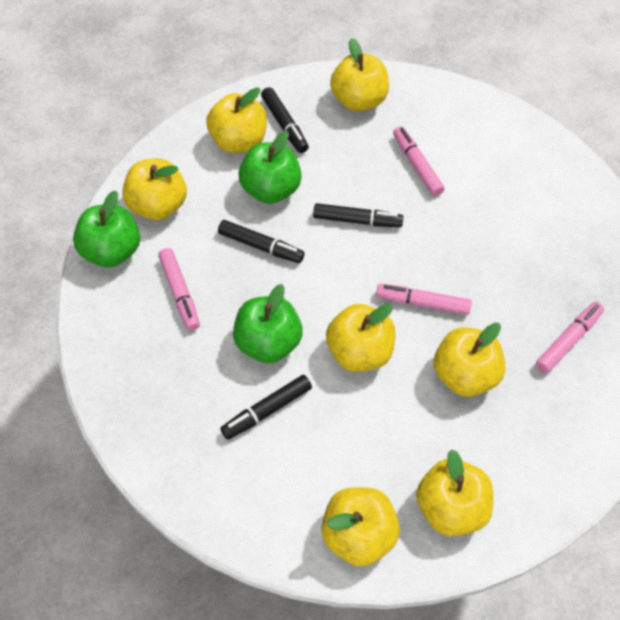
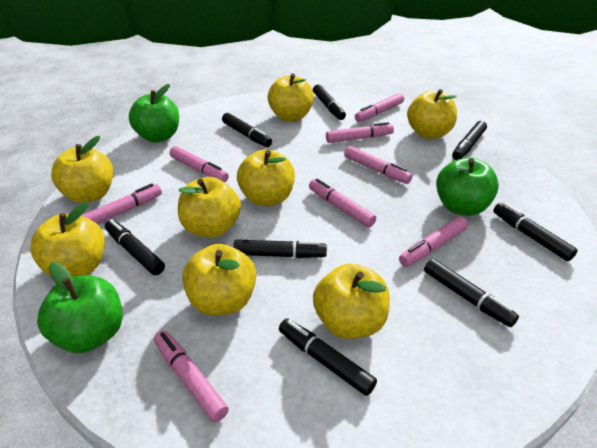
black marker: 4 -> 8
pink marker: 4 -> 8
yellow apple: 7 -> 8

